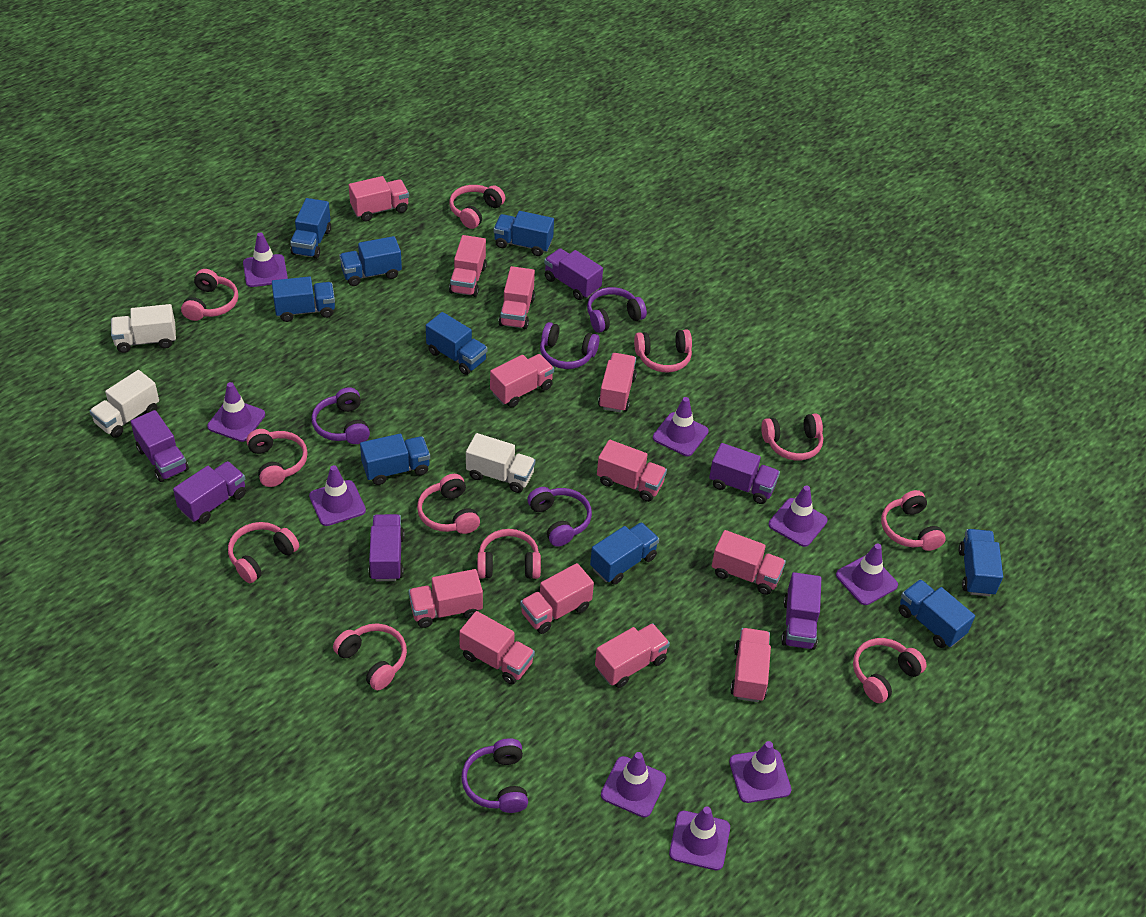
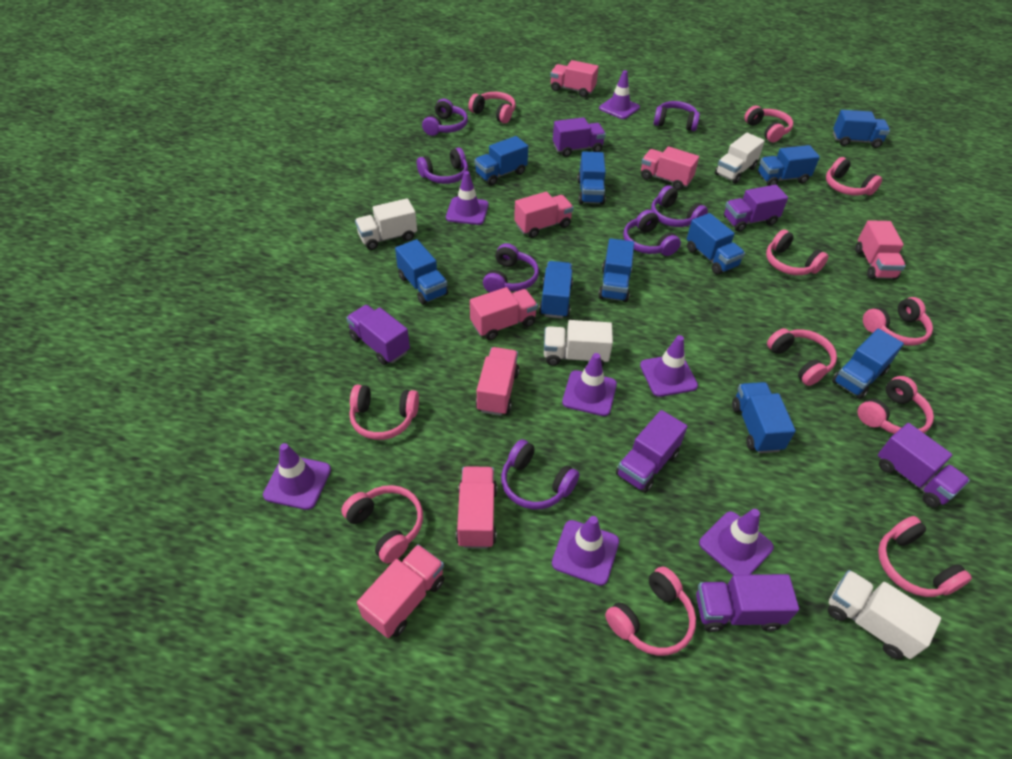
blue truck: 9 -> 10
pink truck: 12 -> 8
purple headphones: 5 -> 7
purple traffic cone: 9 -> 7
white truck: 3 -> 4

